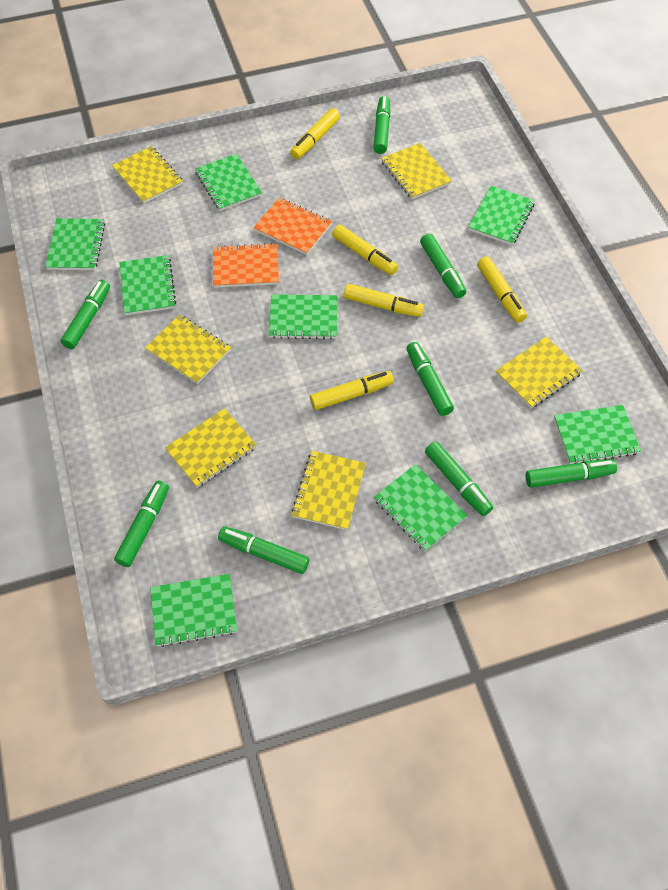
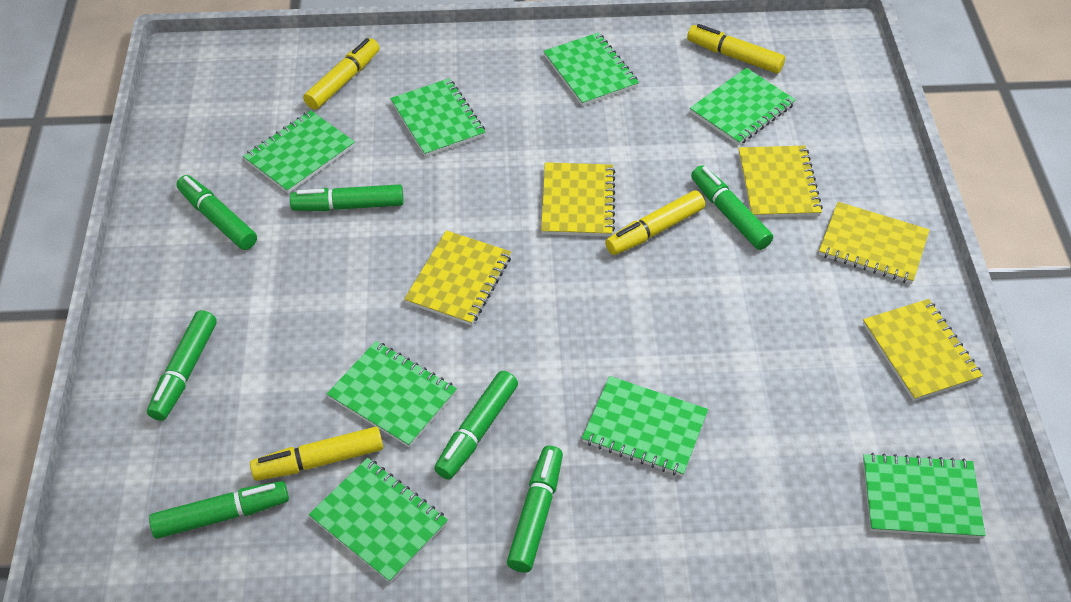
green marker: 8 -> 7
orange notebook: 2 -> 0
yellow marker: 5 -> 4
yellow notebook: 6 -> 5

